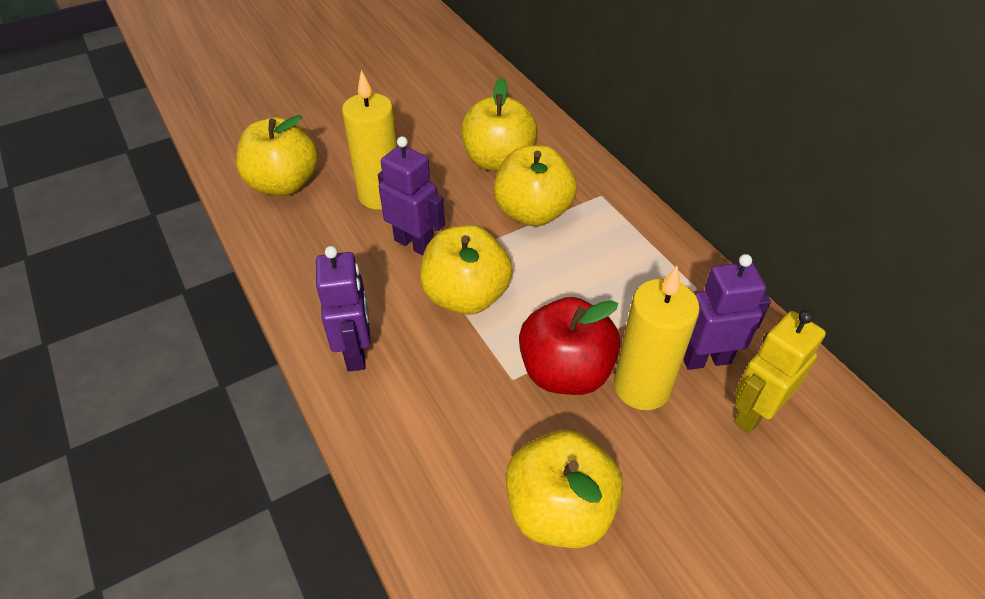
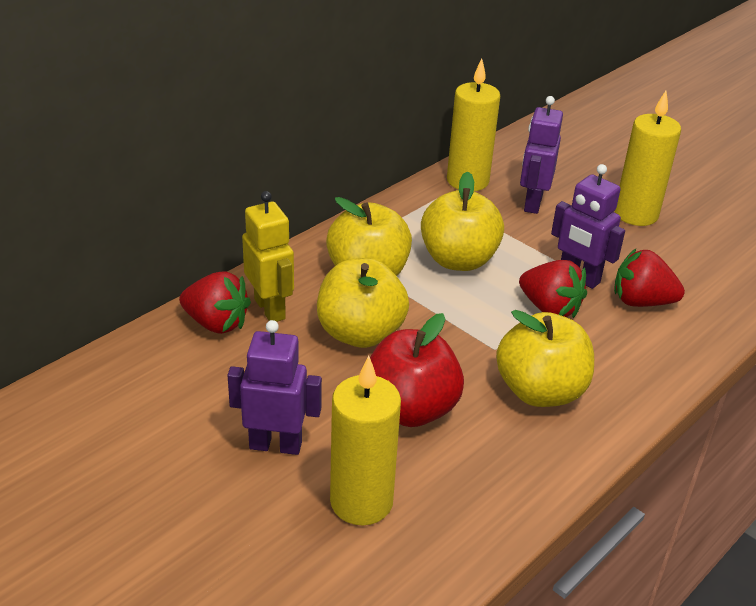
red strawberry: 0 -> 3
yellow apple: 5 -> 4
yellow candle: 2 -> 3

